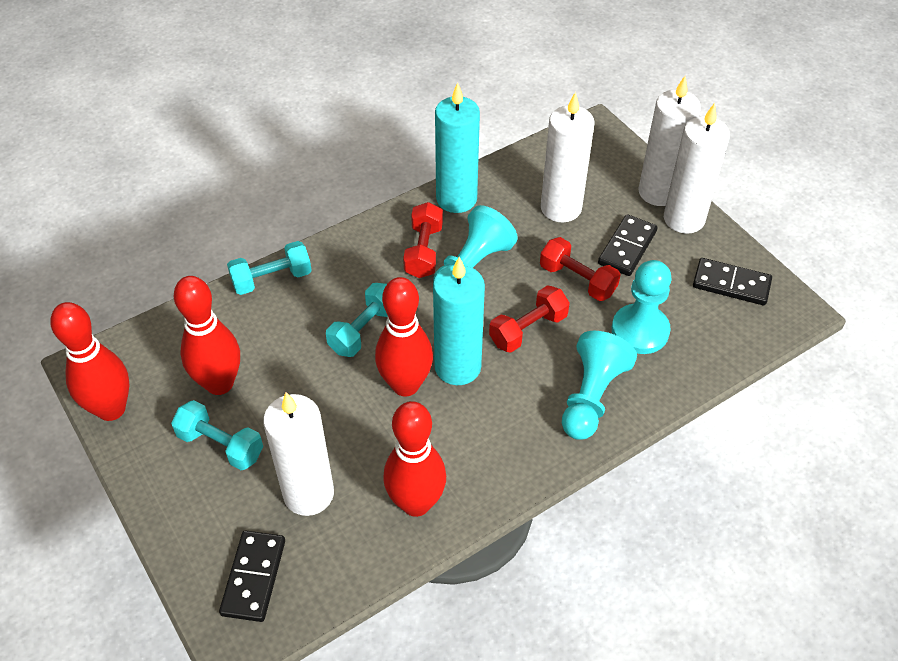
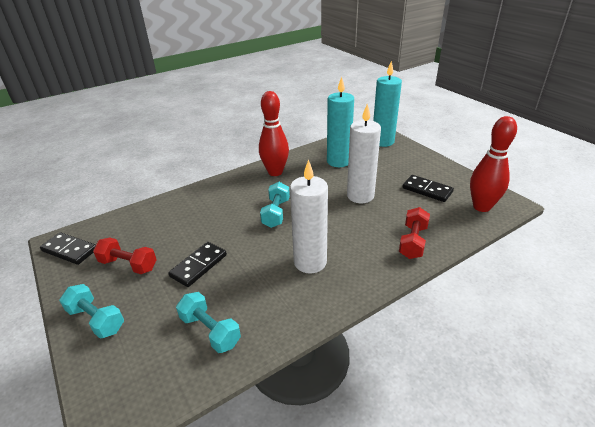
red bowling pin: 4 -> 2
red dumbbell: 3 -> 2
turquoise pawn: 3 -> 0
white candle: 4 -> 2

